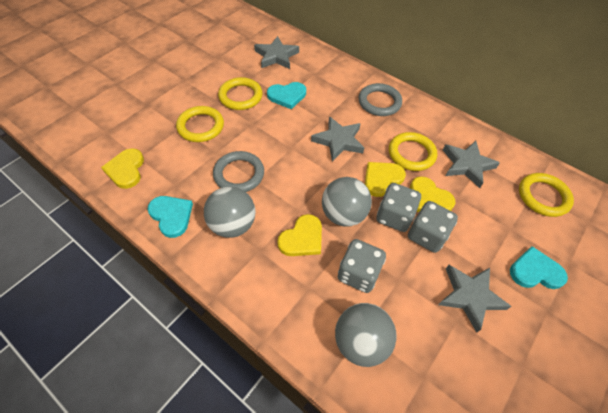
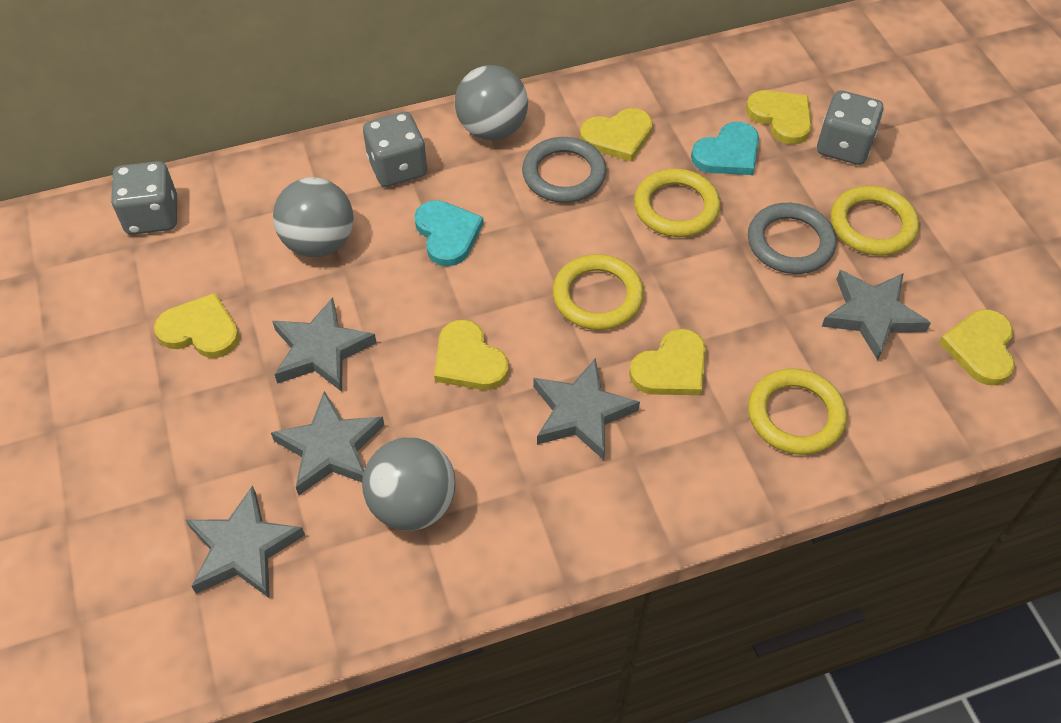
grey star: 4 -> 5
turquoise heart: 3 -> 2
yellow heart: 4 -> 6

